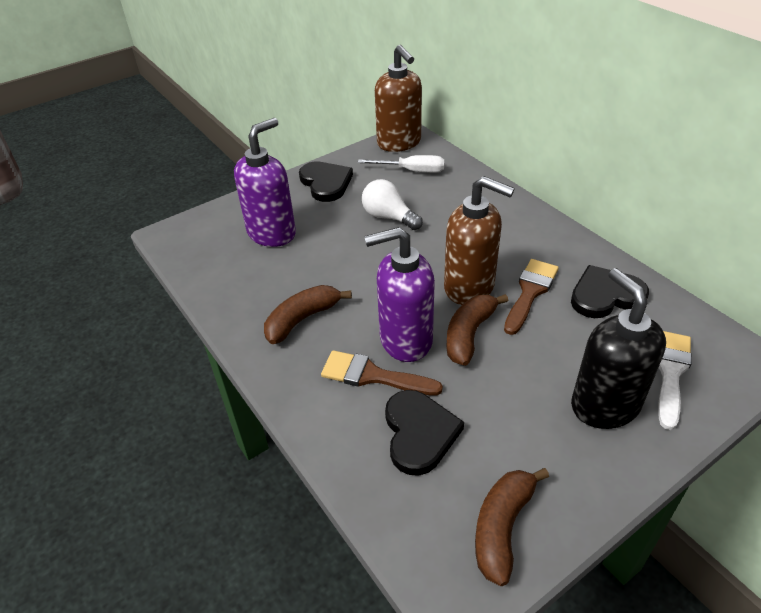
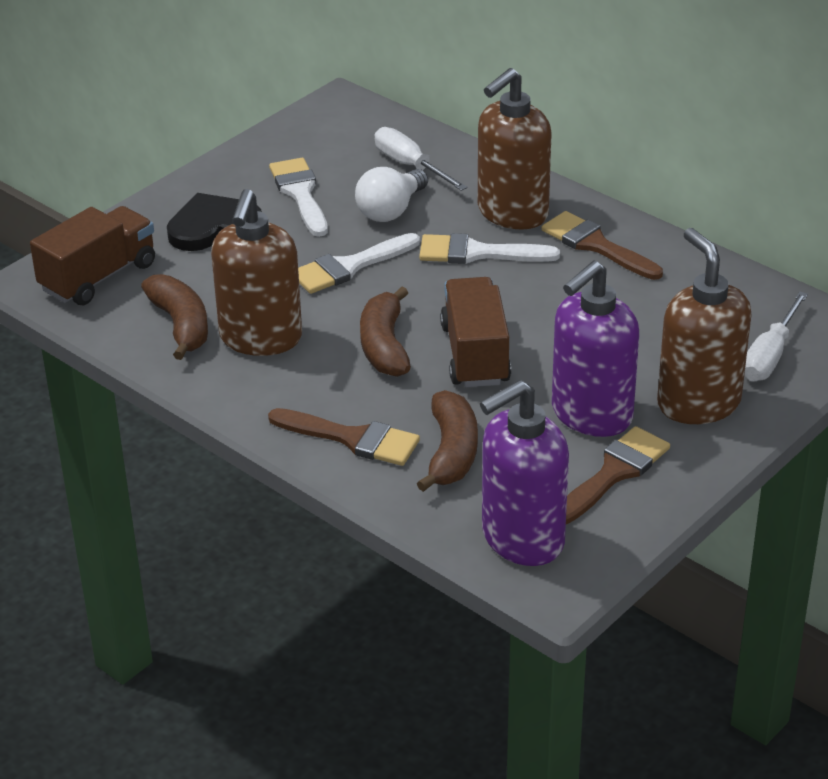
black heart: 3 -> 1
black soap dispenser: 1 -> 0
brown brush: 2 -> 3
brown soap dispenser: 2 -> 3
brown truck: 0 -> 2
white brush: 1 -> 3
white screwdriver: 1 -> 2

